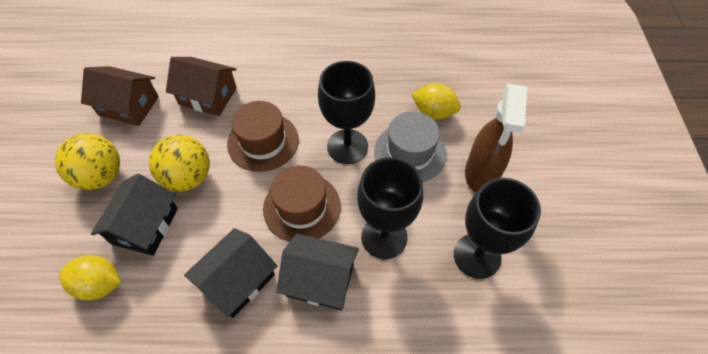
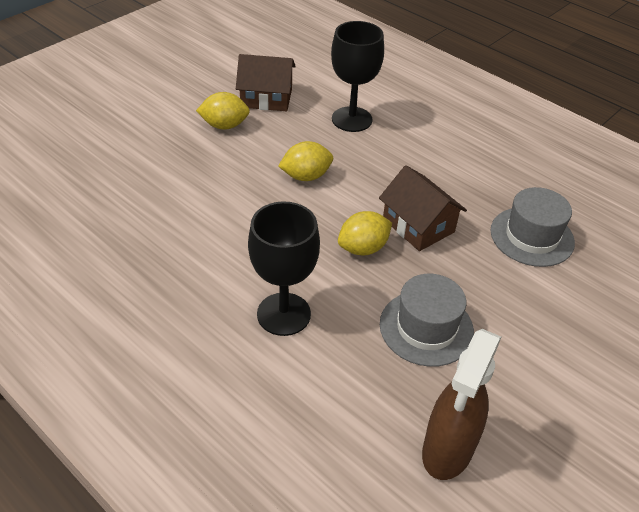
black goblet: 3 -> 2
black house: 3 -> 0
brown hat: 2 -> 0
grey hat: 1 -> 2
yellow ball: 2 -> 0
yellow lemon: 2 -> 3

